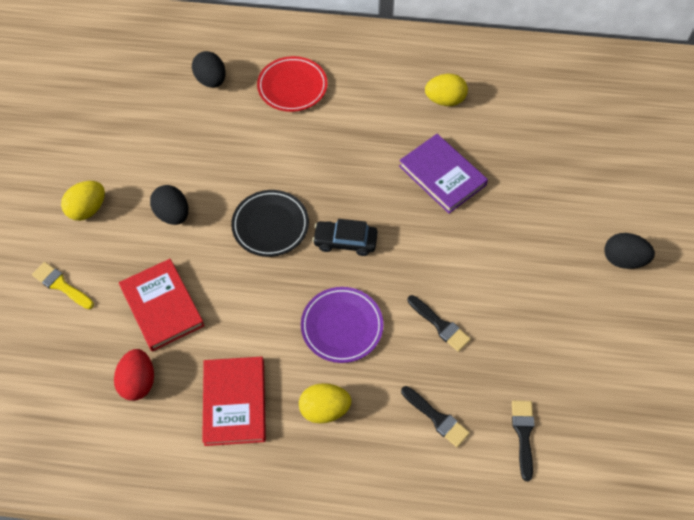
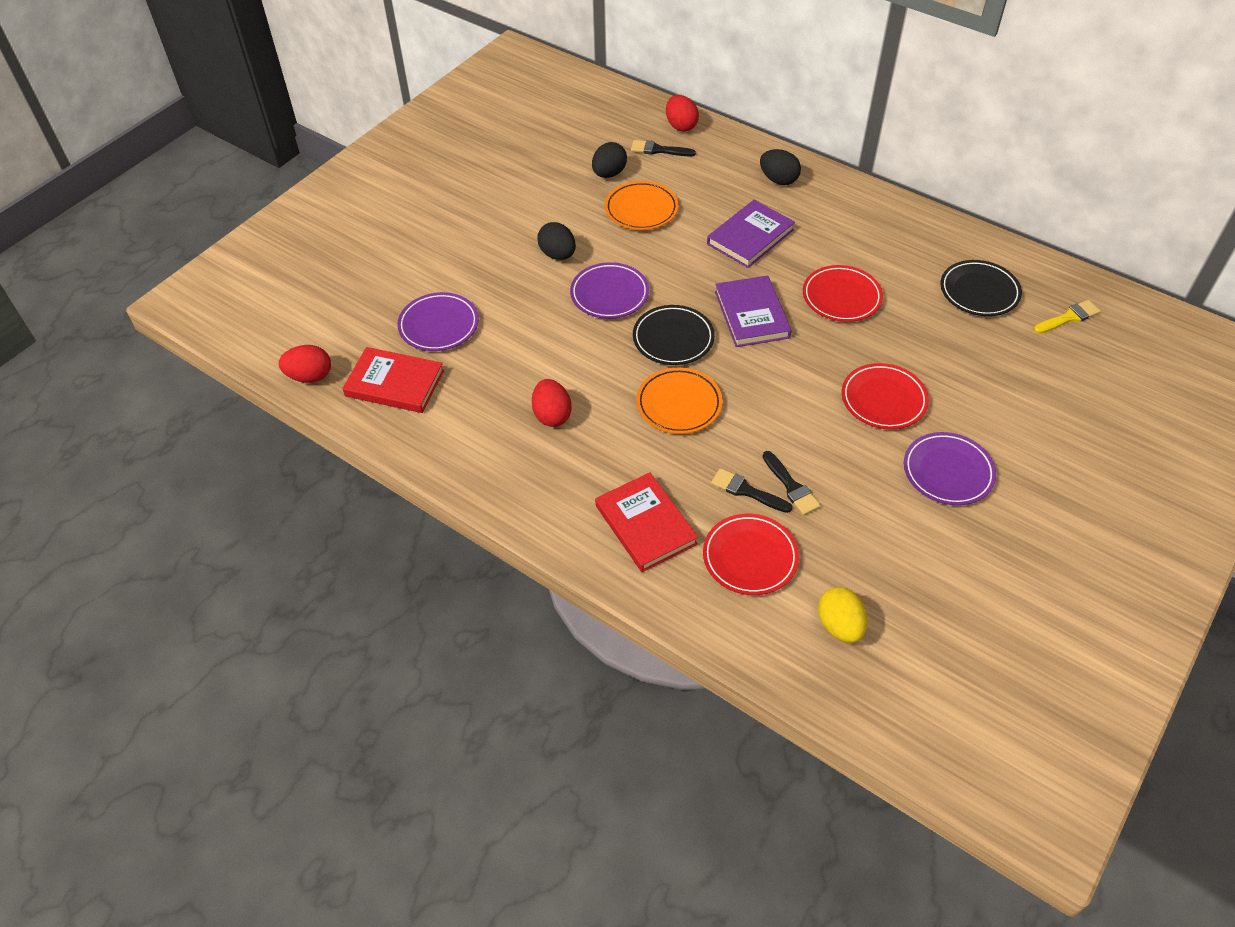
black car: 1 -> 0
black plate: 1 -> 2
orange plate: 0 -> 2
purple book: 1 -> 2
purple plate: 1 -> 3
red egg: 1 -> 3
red plate: 1 -> 3
yellow egg: 3 -> 1

